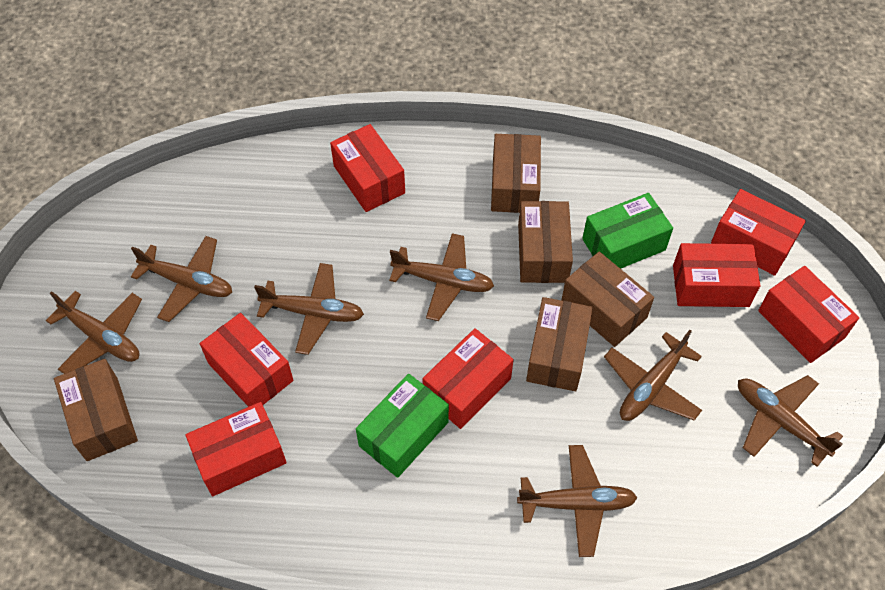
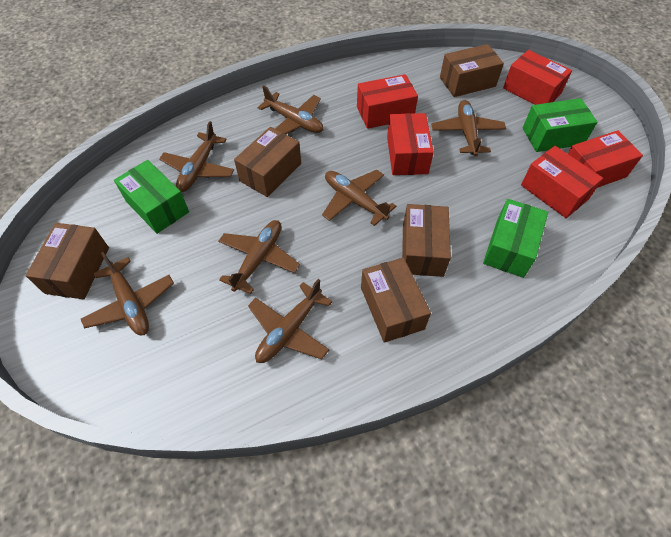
green box: 2 -> 3
red box: 7 -> 5

